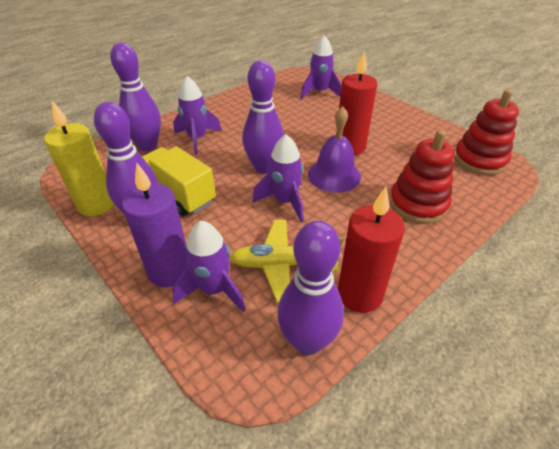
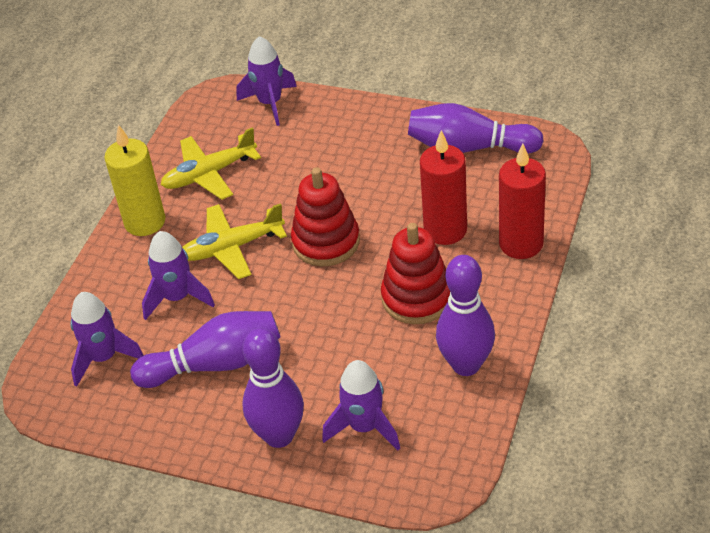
purple bell: 1 -> 0
purple candle: 1 -> 0
yellow plane: 1 -> 2
yellow truck: 1 -> 0

